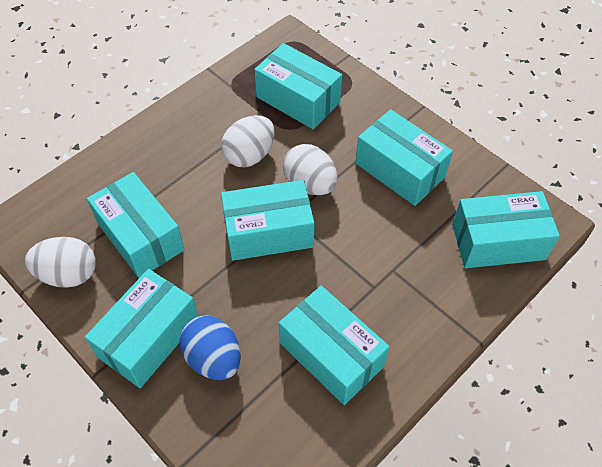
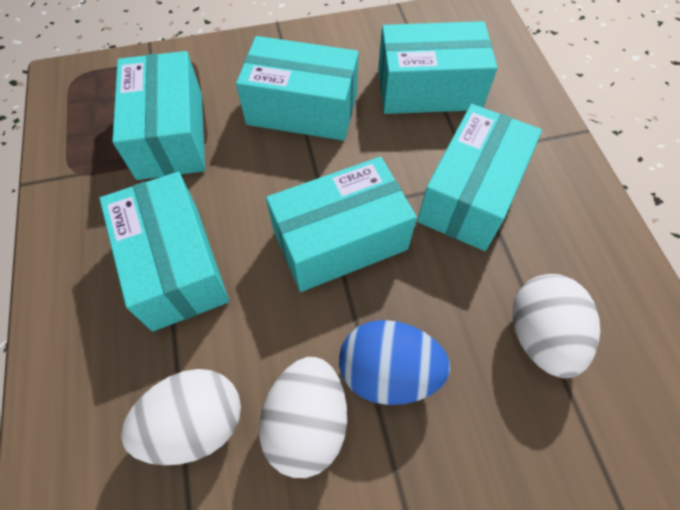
turquoise box: 7 -> 6

